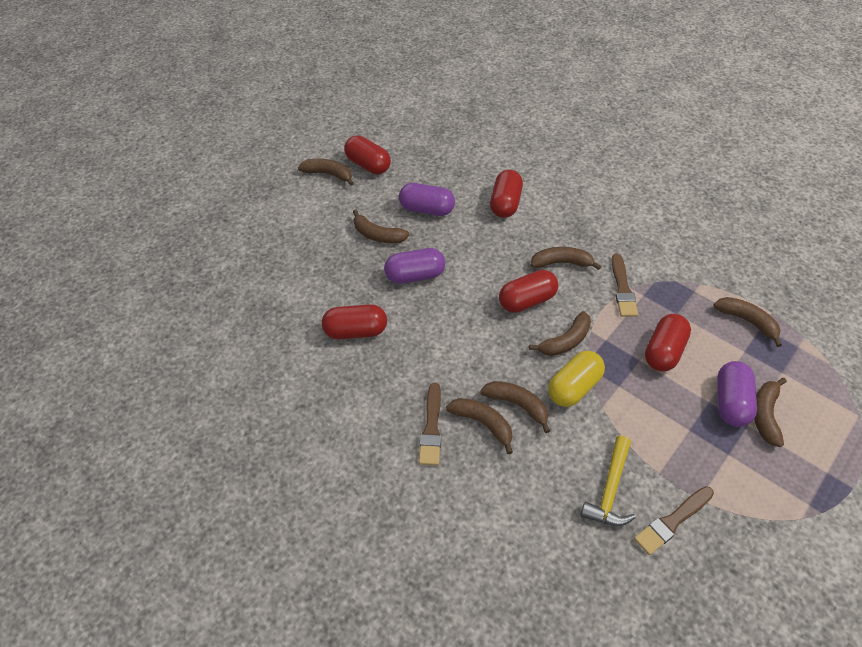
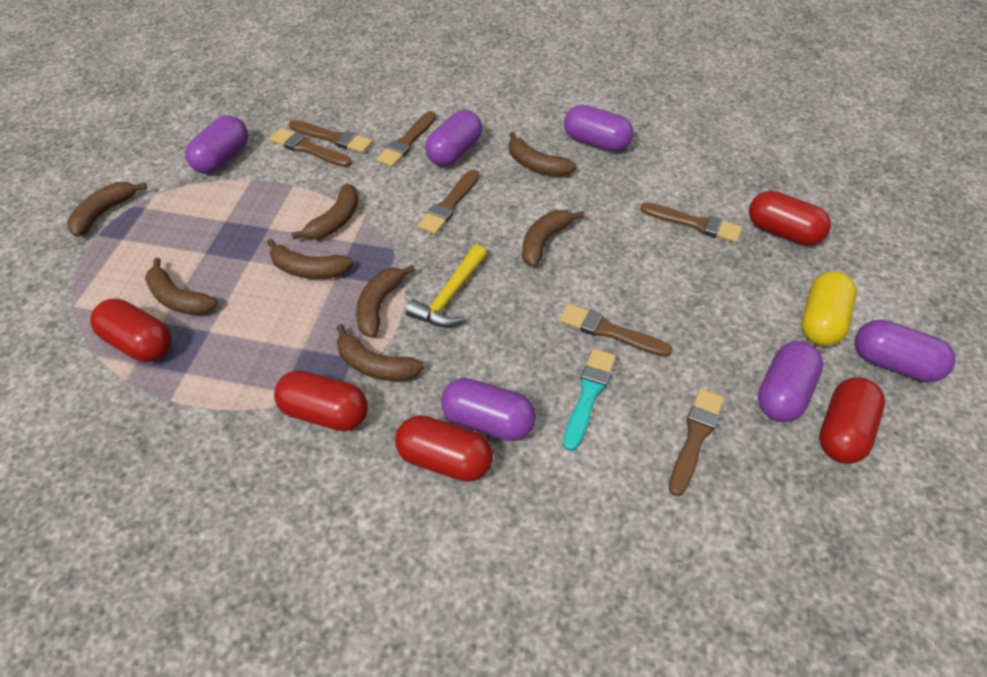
brown brush: 3 -> 7
purple capsule: 3 -> 6
turquoise brush: 0 -> 1

